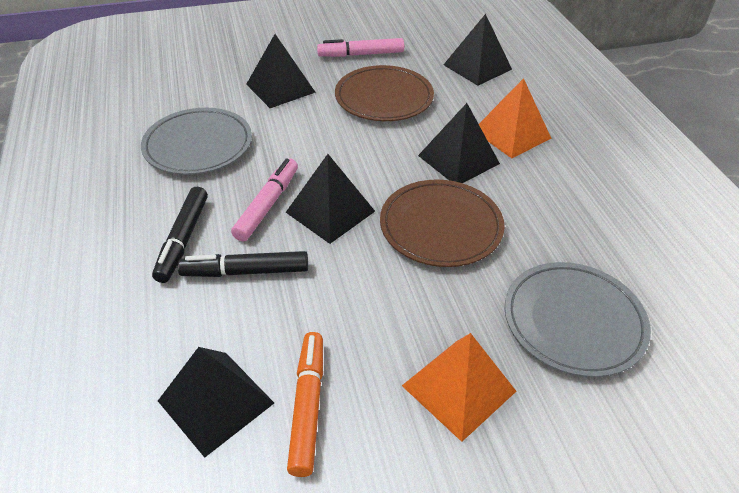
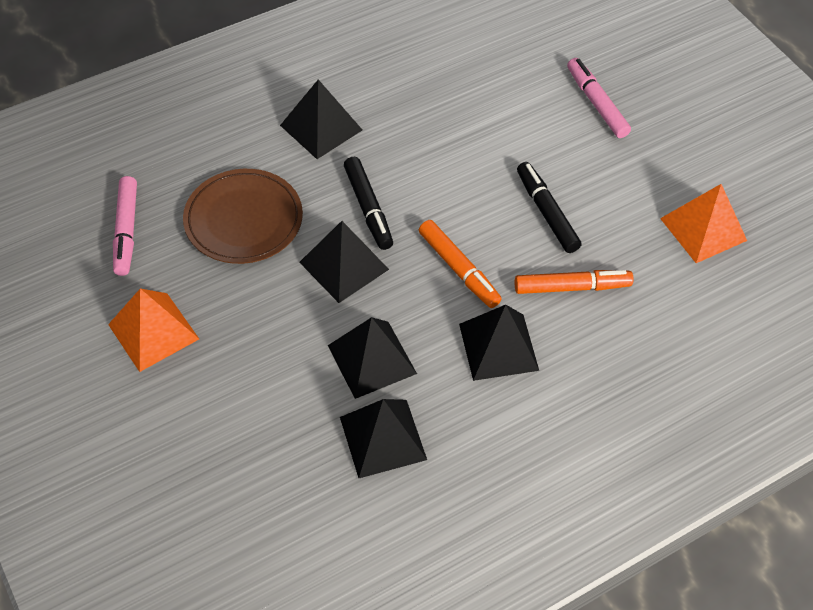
brown plate: 2 -> 1
grey plate: 2 -> 0
orange marker: 1 -> 2

